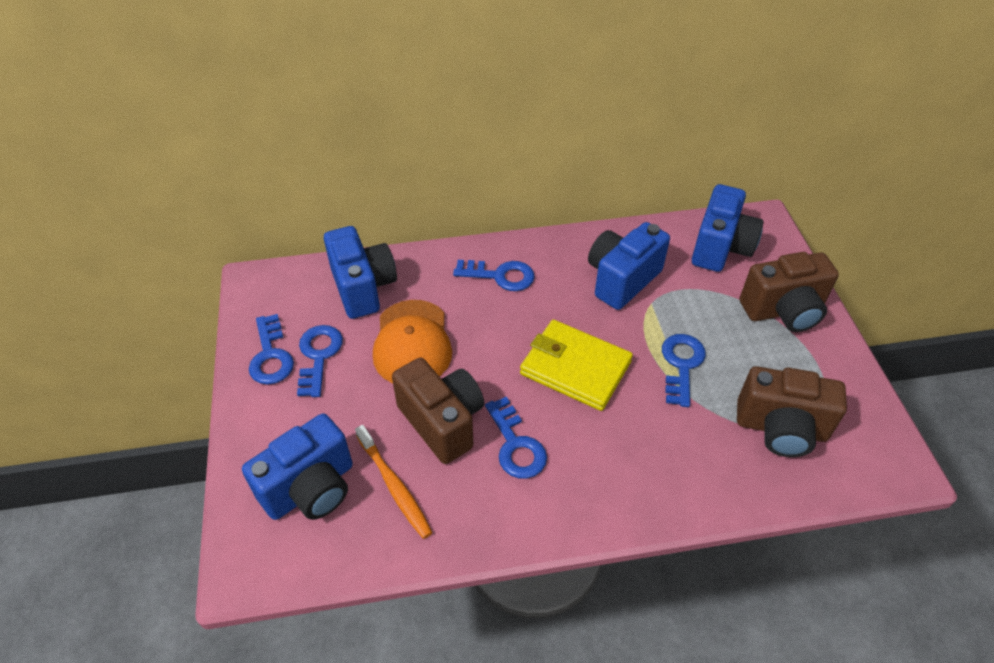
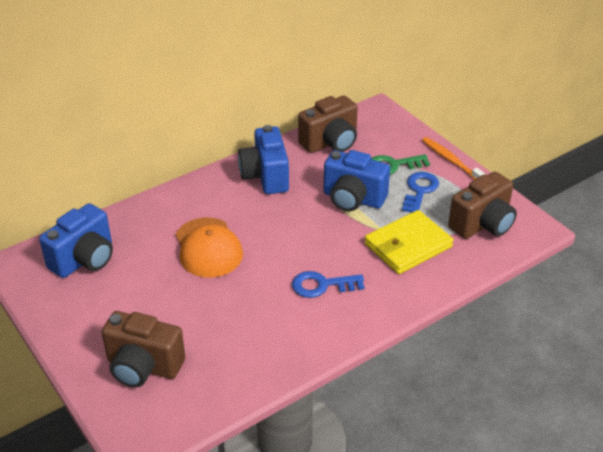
blue camera: 4 -> 3
blue key: 5 -> 2
green key: 0 -> 1

